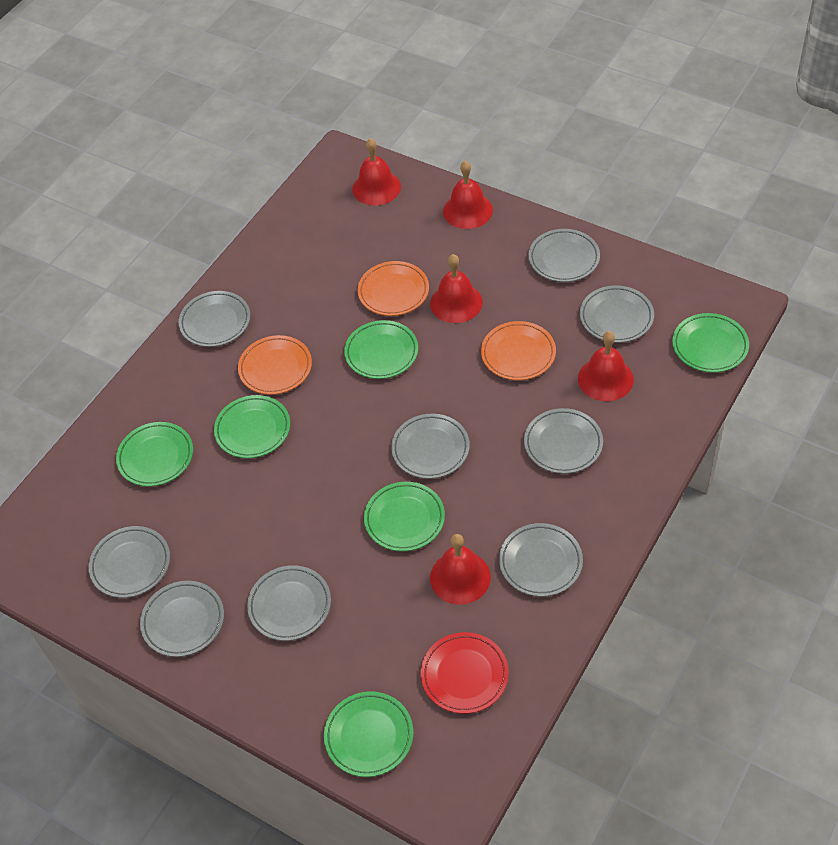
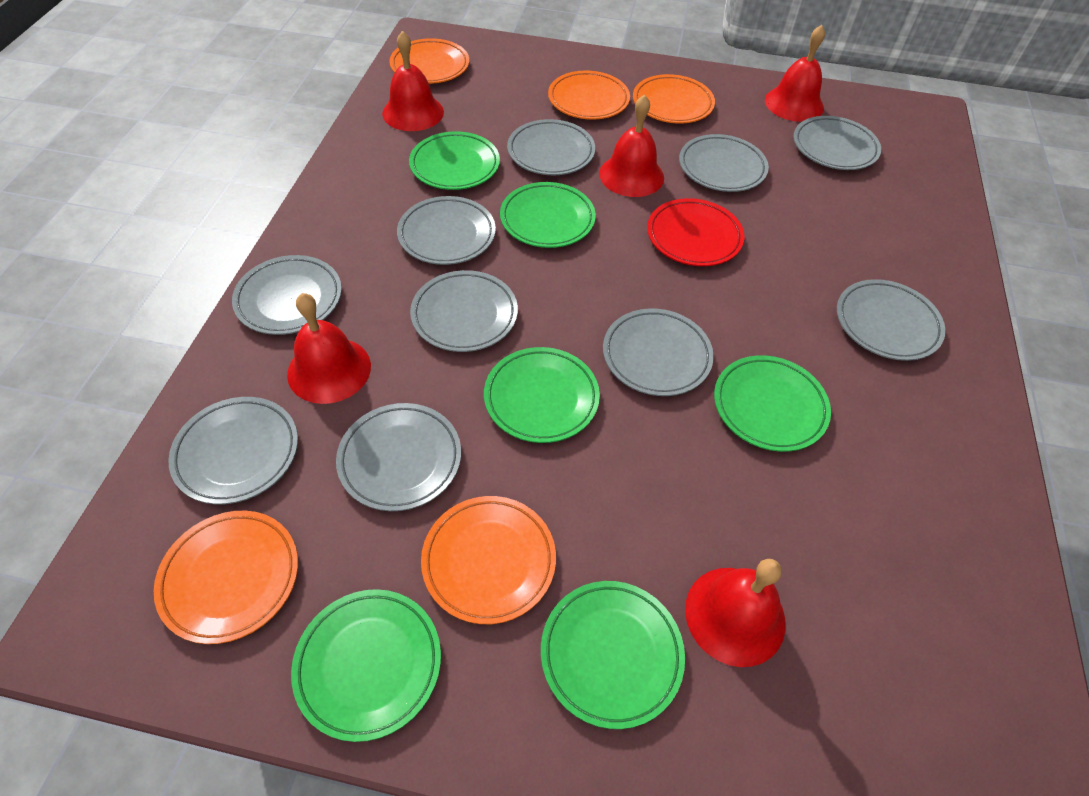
grey plate: 9 -> 10
orange plate: 3 -> 5

